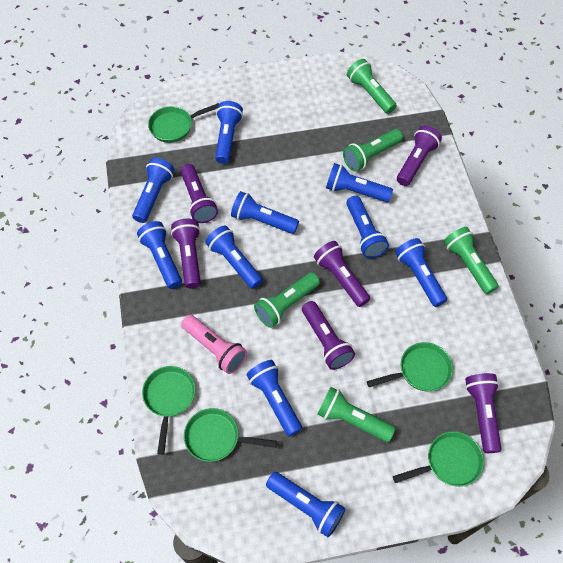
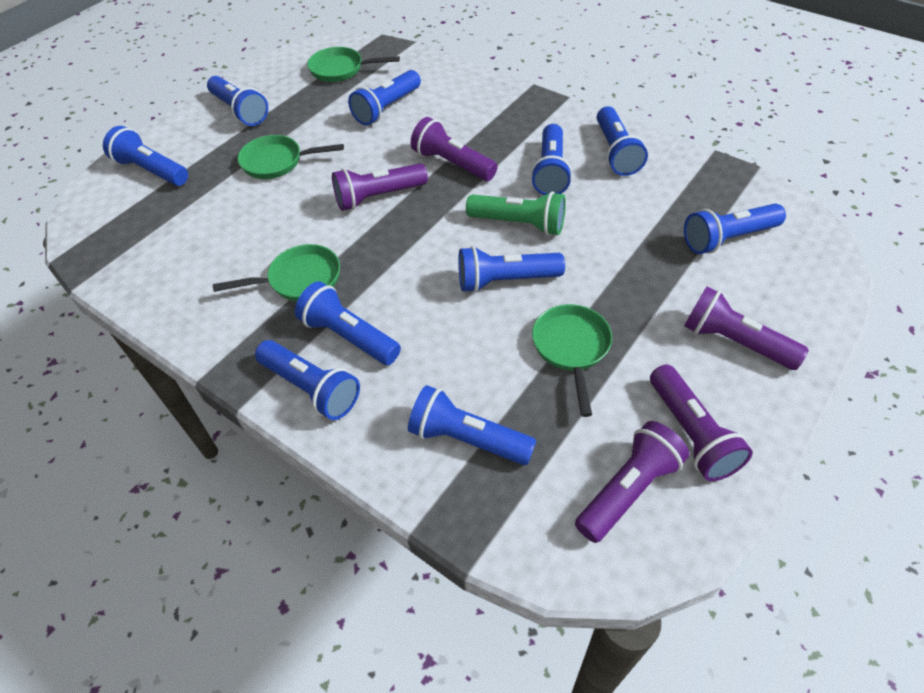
green flashlight: 5 -> 1
green pan: 5 -> 4
pink flashlight: 1 -> 0
purple flashlight: 6 -> 5

